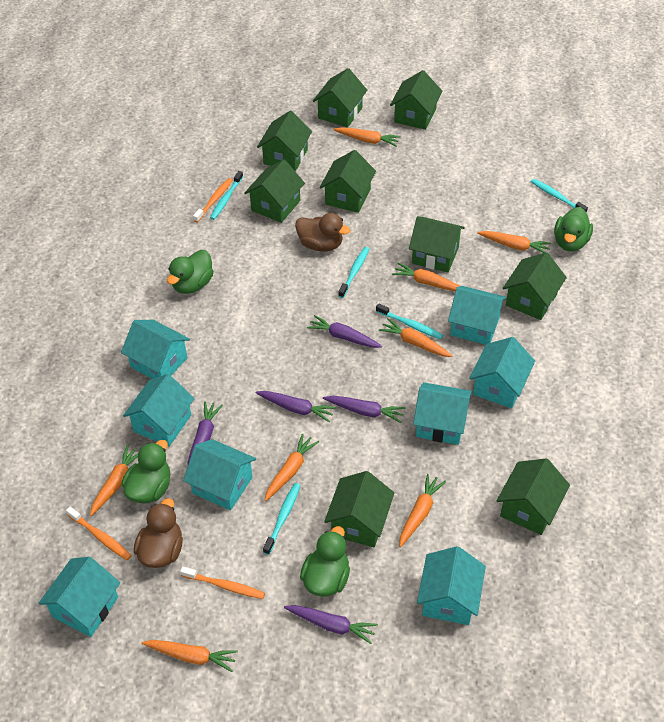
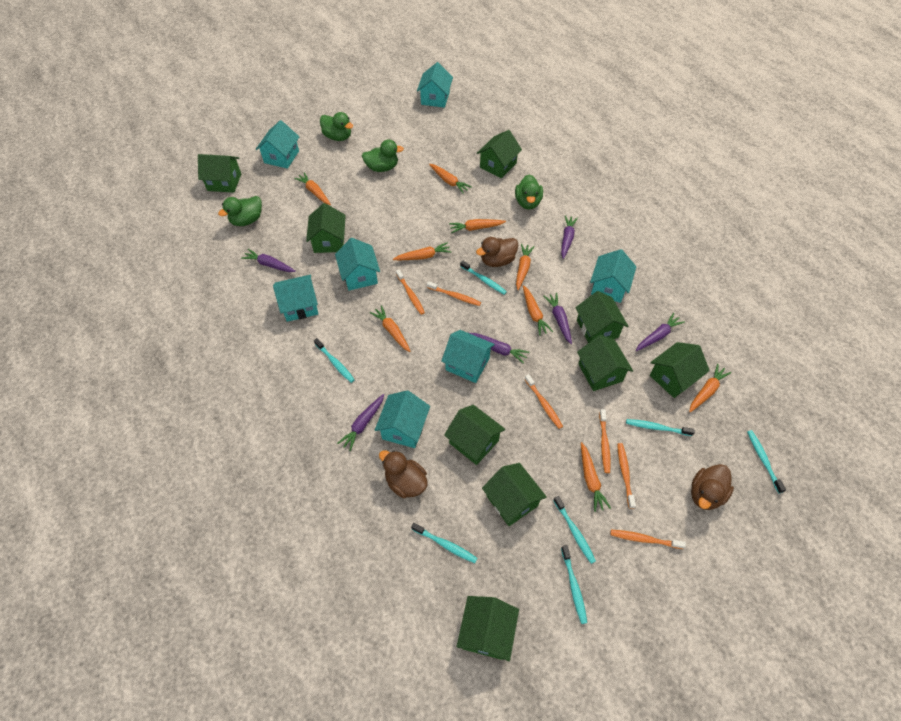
brown duck: 2 -> 3
orange carrot: 8 -> 9
orange toothbrush: 3 -> 6
purple carrot: 5 -> 6
turquoise house: 8 -> 7
turquoise toothbrush: 5 -> 7

